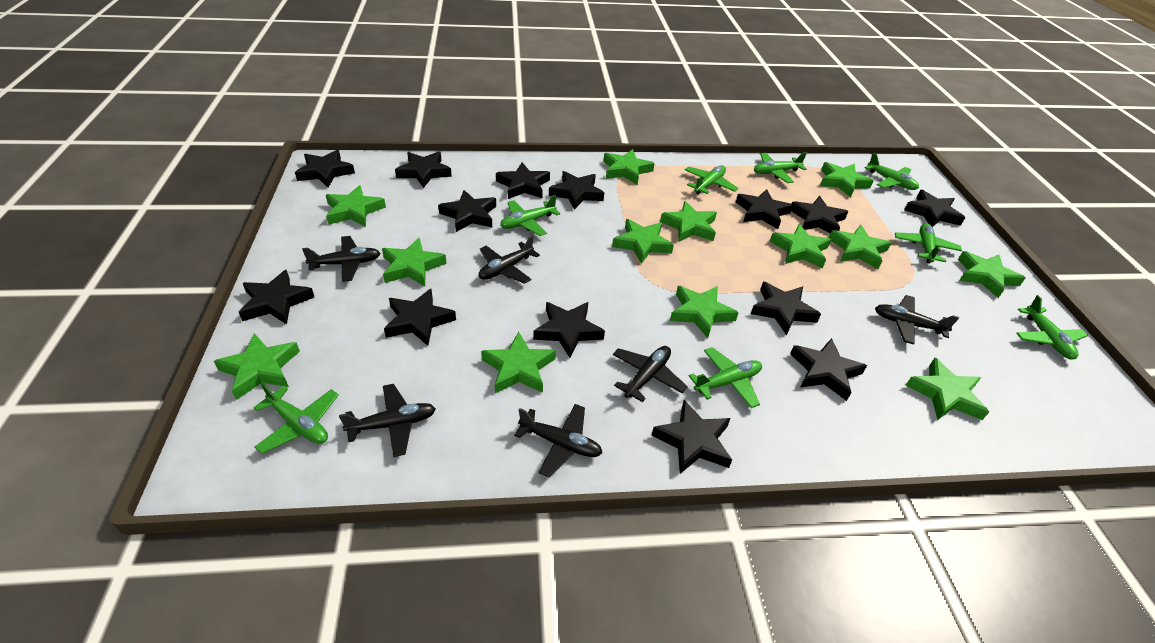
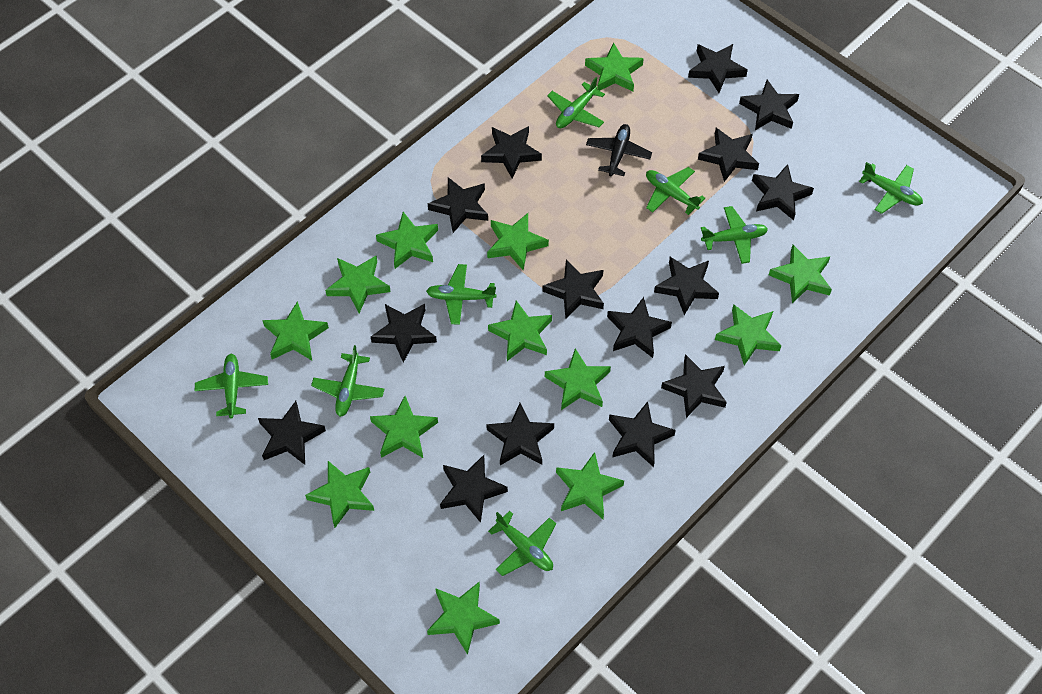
black plane: 6 -> 1
black star: 14 -> 15

